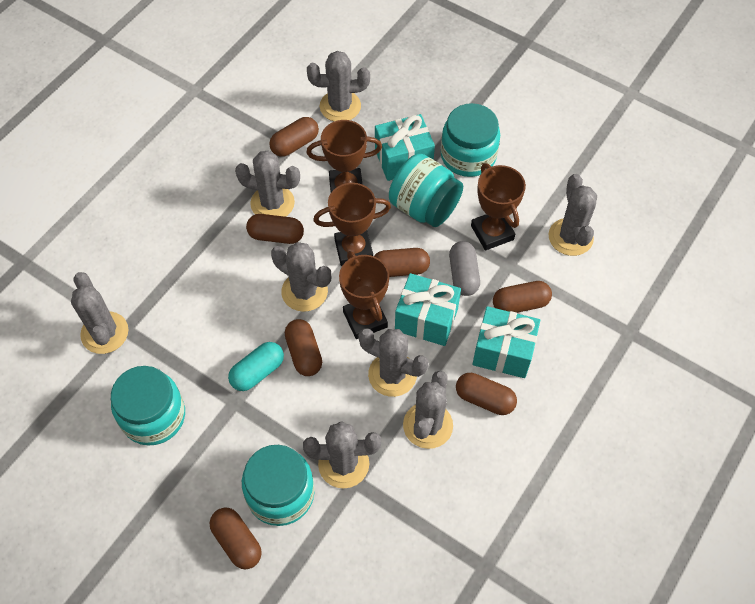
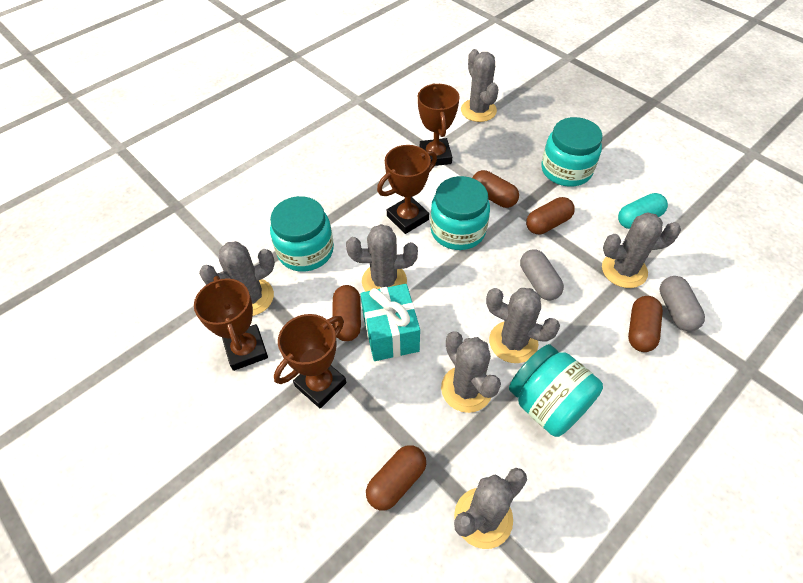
brown capsule: 7 -> 5
grey cactus: 8 -> 7
grey capsule: 1 -> 2
turquoise gift: 3 -> 1

